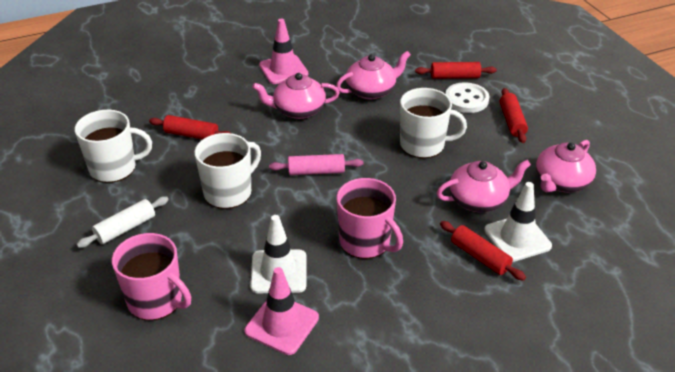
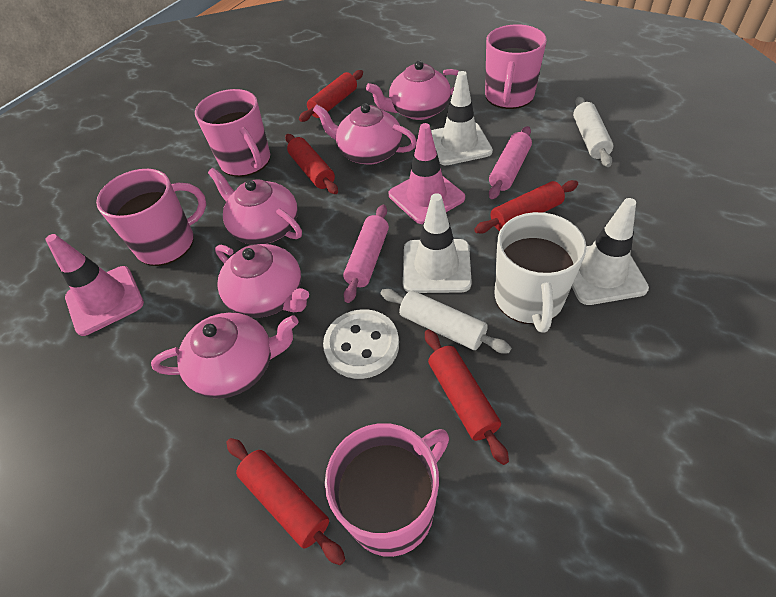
pink mug: 2 -> 4
pink rolling pin: 1 -> 2
pink teapot: 4 -> 5
red rolling pin: 4 -> 5
white mug: 3 -> 1
white rolling pin: 1 -> 2
white traffic cone: 2 -> 3

